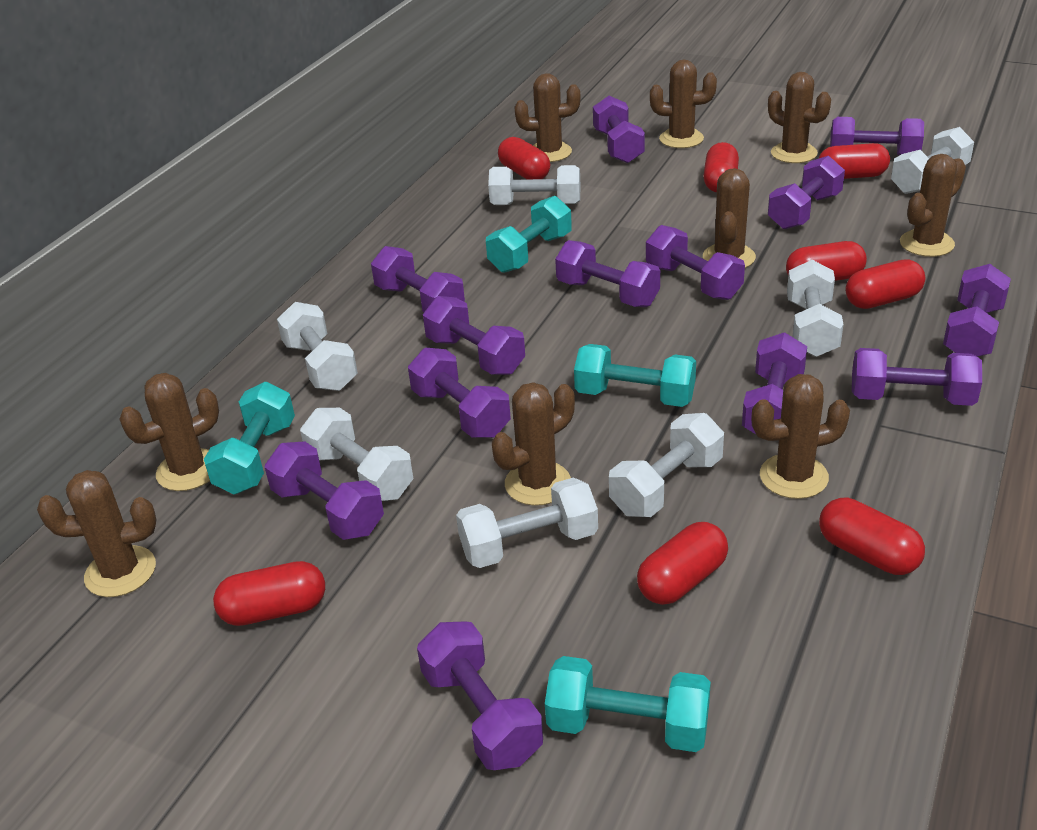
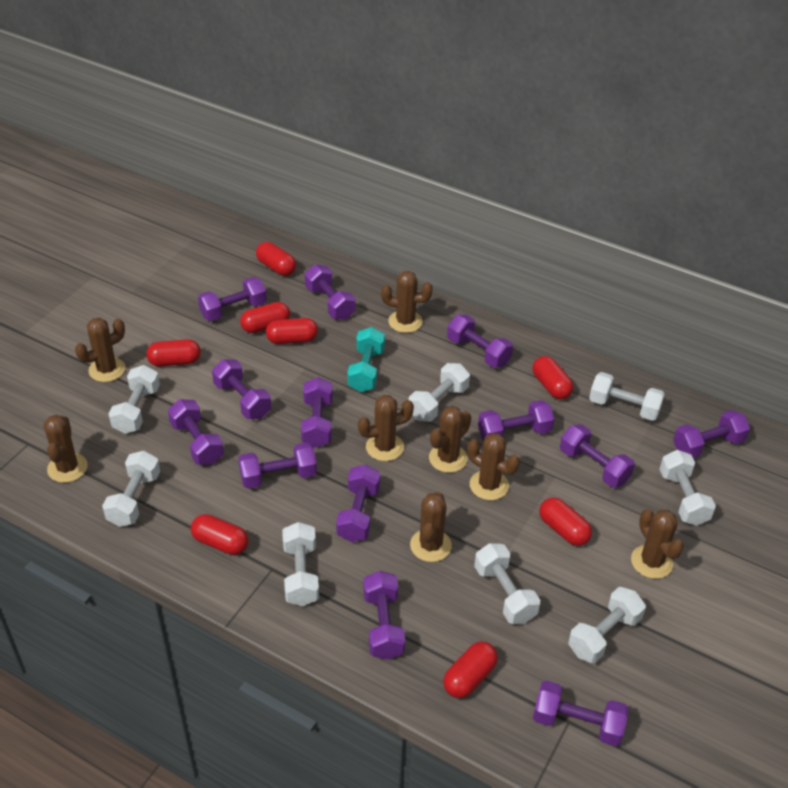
brown cactus: 9 -> 8
turquoise dumbbell: 4 -> 1
white dumbbell: 7 -> 8

